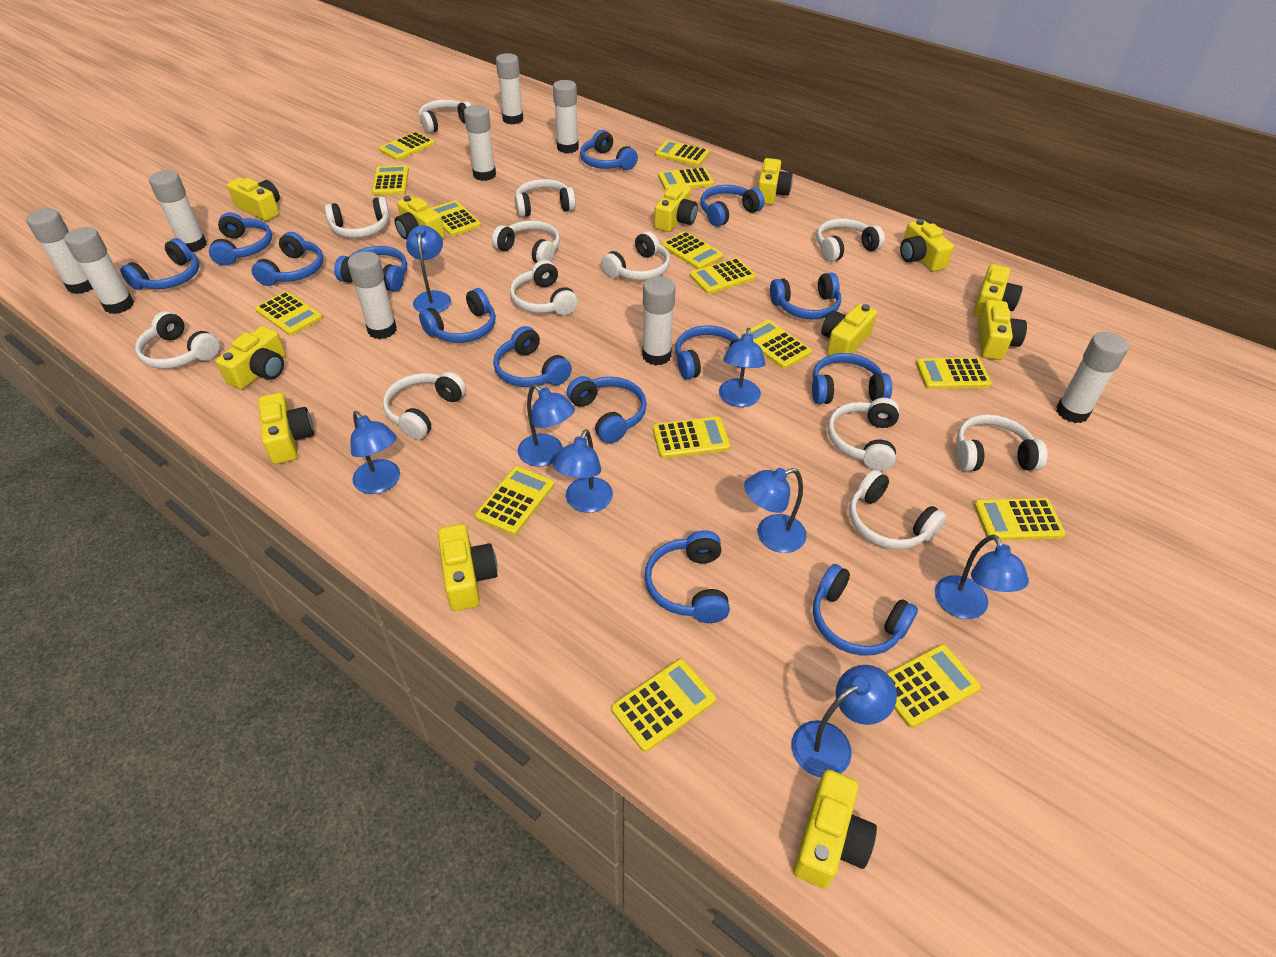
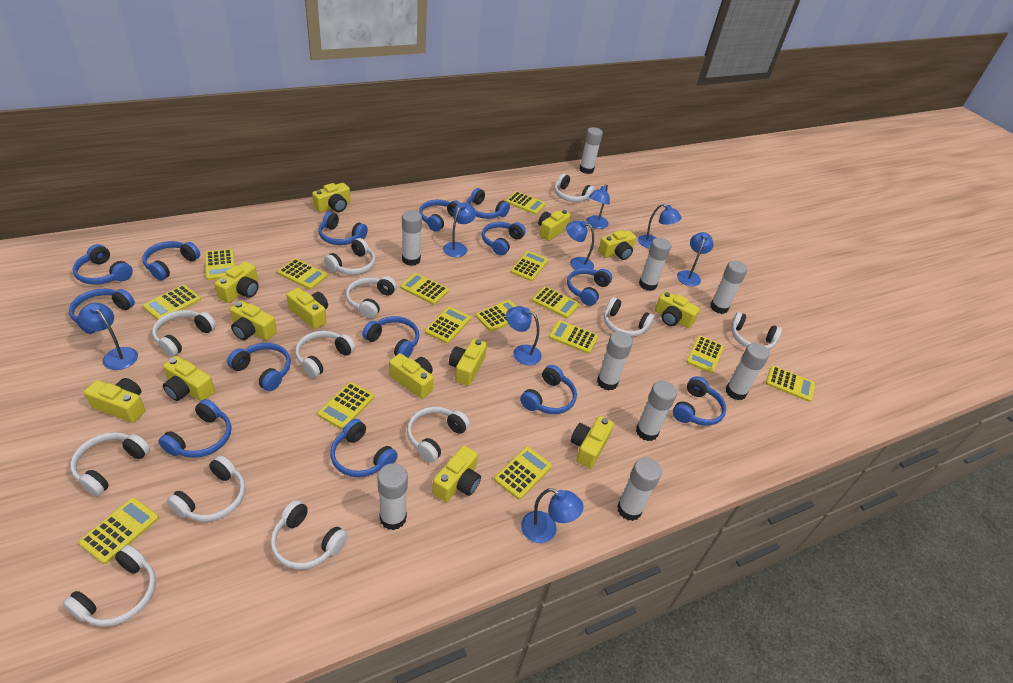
yellow camera: 12 -> 13

